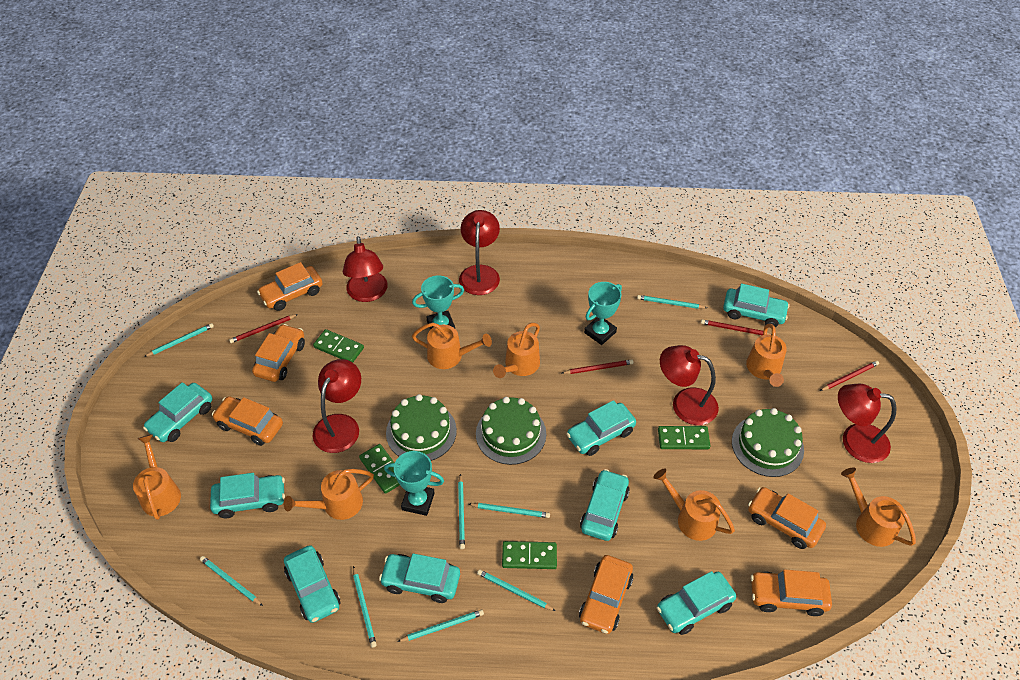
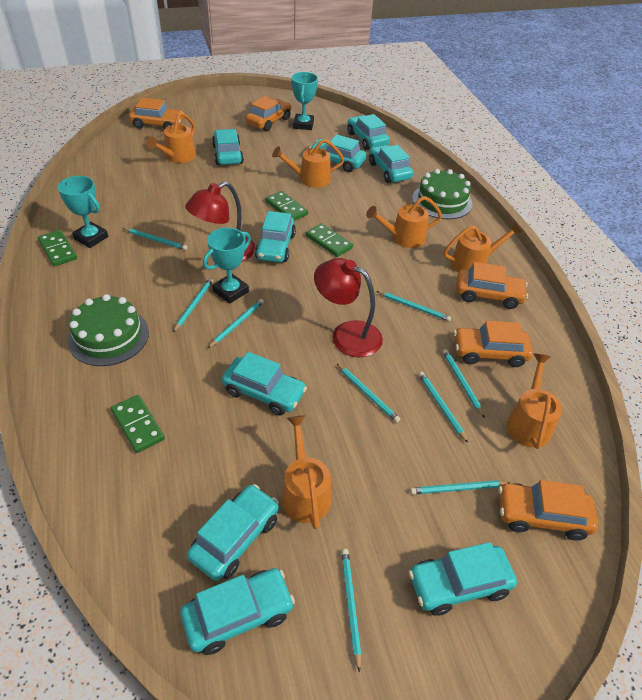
green cake: 3 -> 2
orange car: 6 -> 5
orange watering can: 7 -> 6
red lamp: 5 -> 2
red pencil: 4 -> 0
turquoise car: 8 -> 9
turquoise pencil: 8 -> 9

